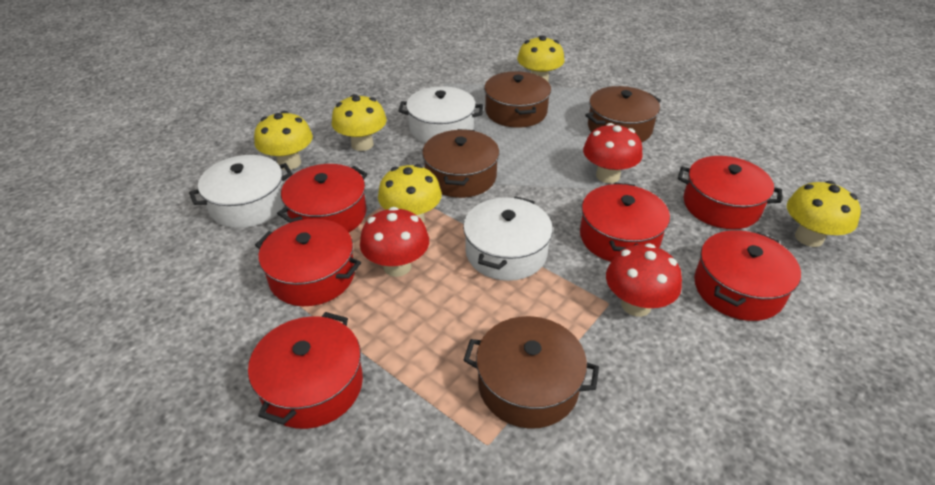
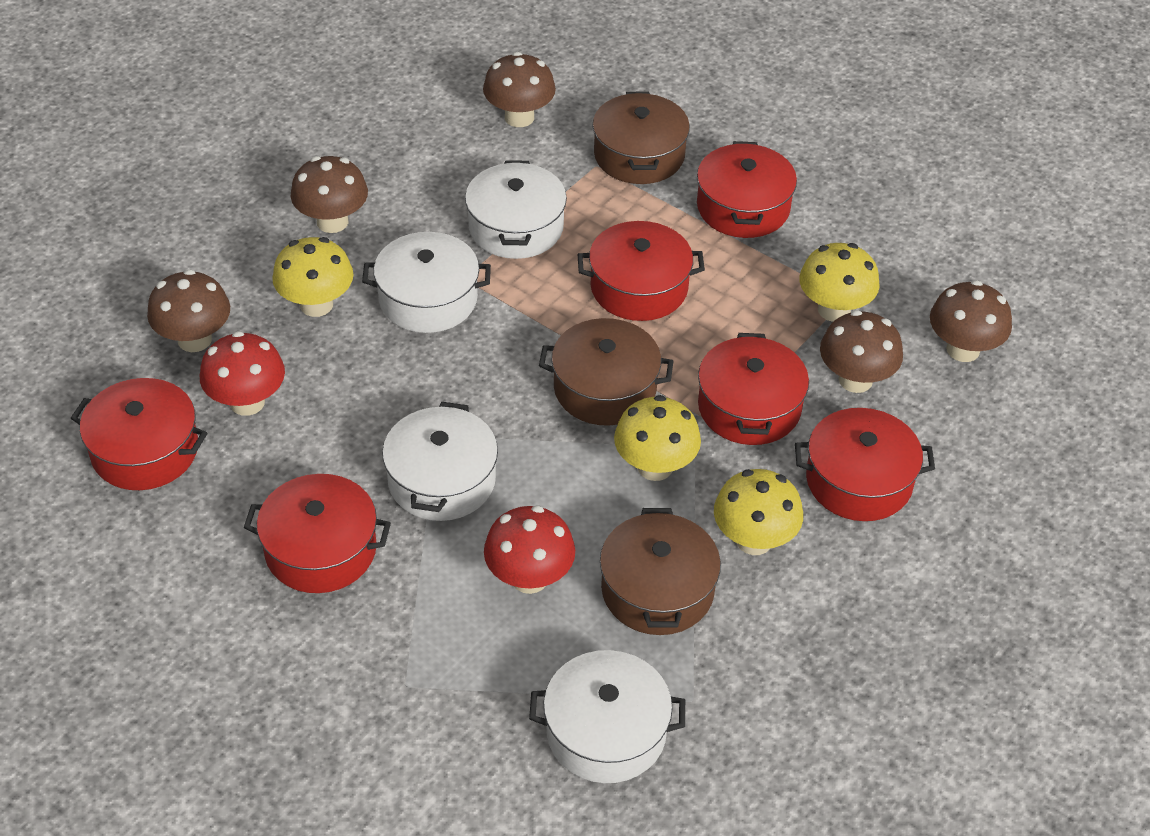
brown mushroom: 0 -> 5
brown pot: 4 -> 3
red mushroom: 3 -> 2
white pot: 3 -> 4
yellow mushroom: 5 -> 4

